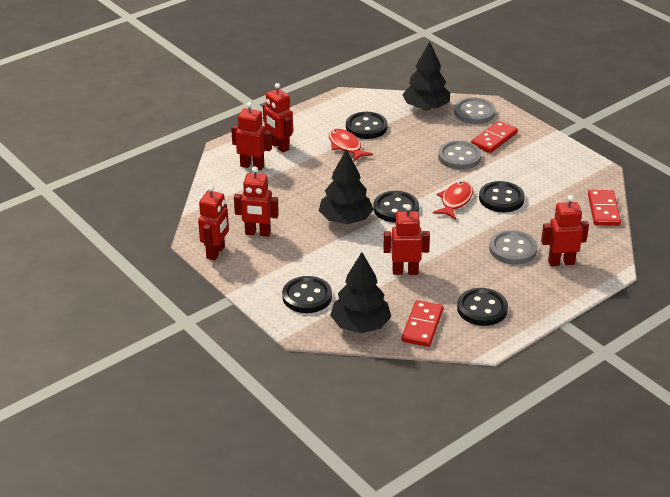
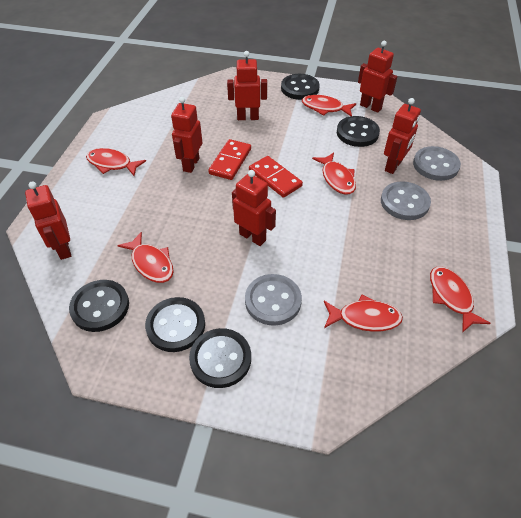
black tree: 3 -> 0
red domino: 3 -> 2
red fish: 2 -> 6

